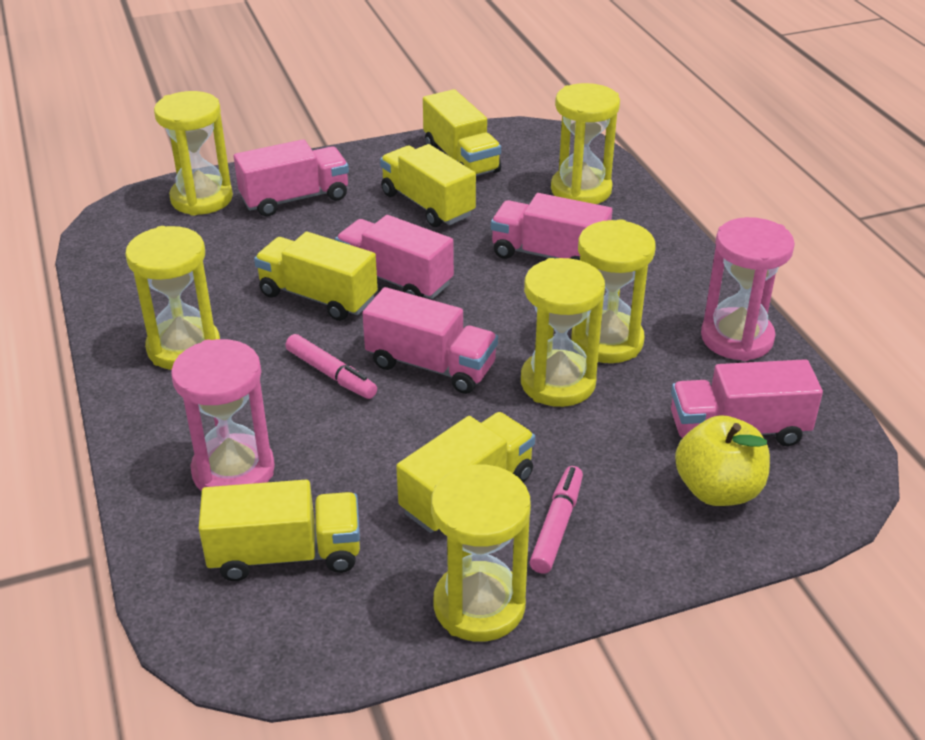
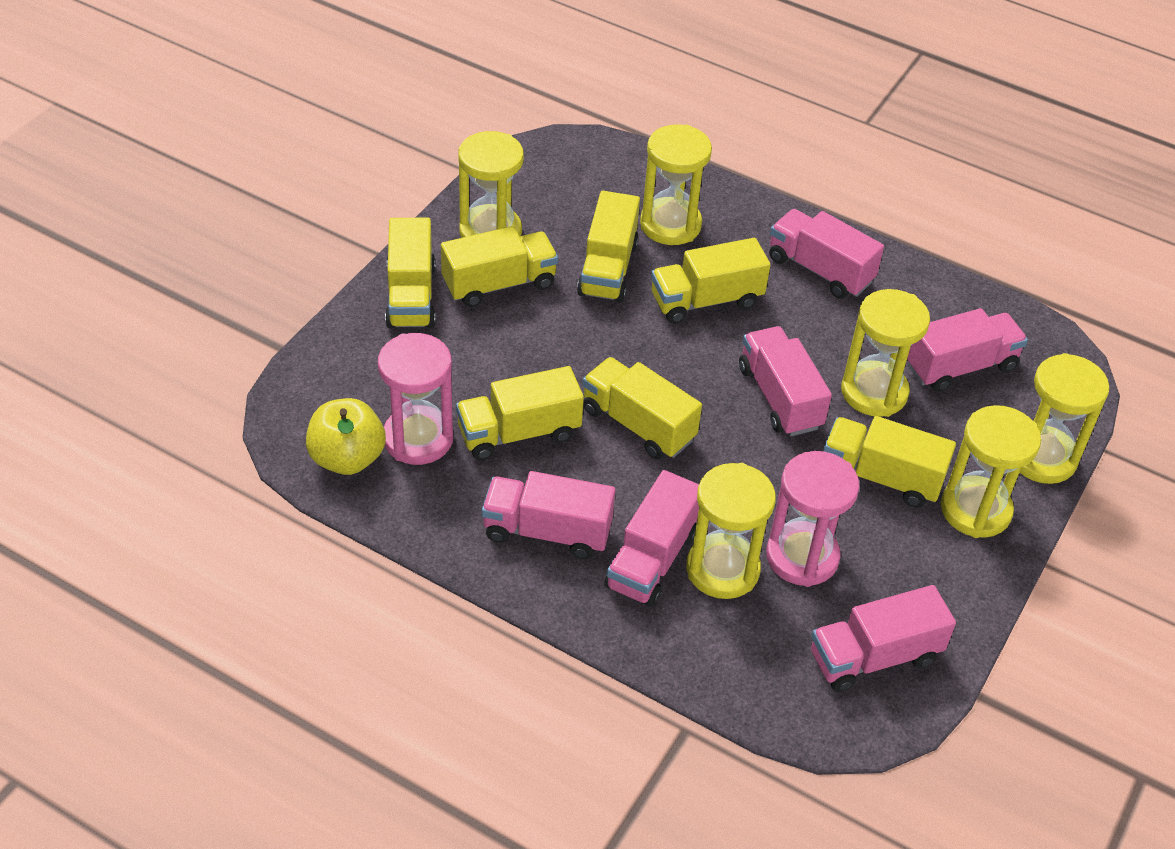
pink marker: 2 -> 0
pink truck: 5 -> 6
yellow truck: 5 -> 7

